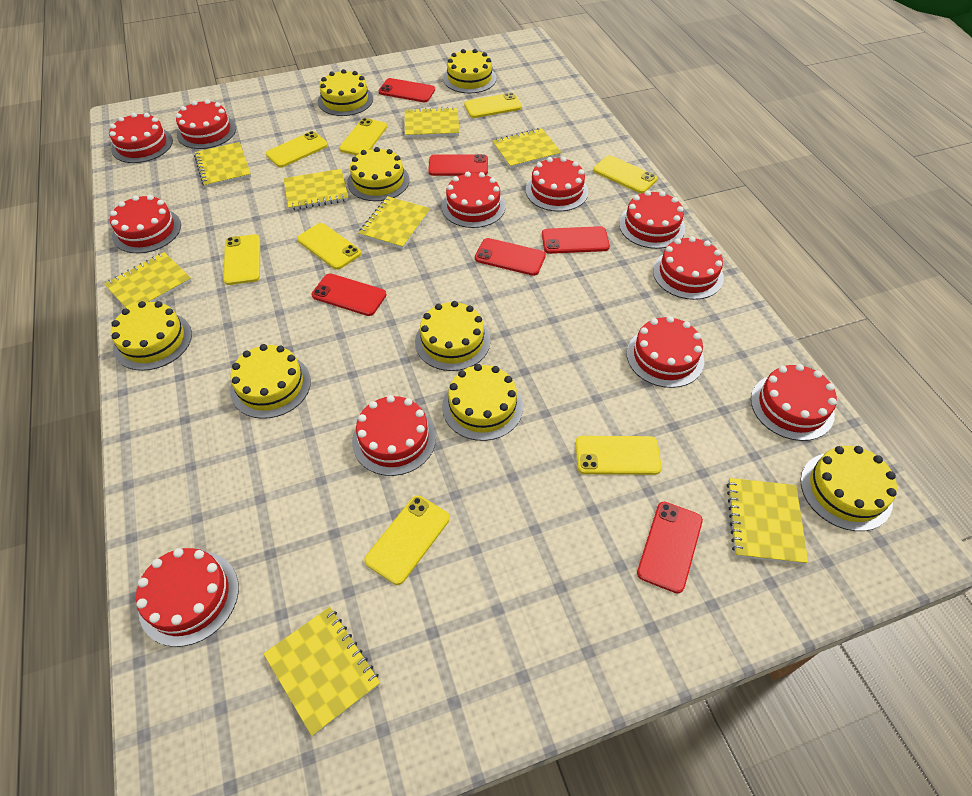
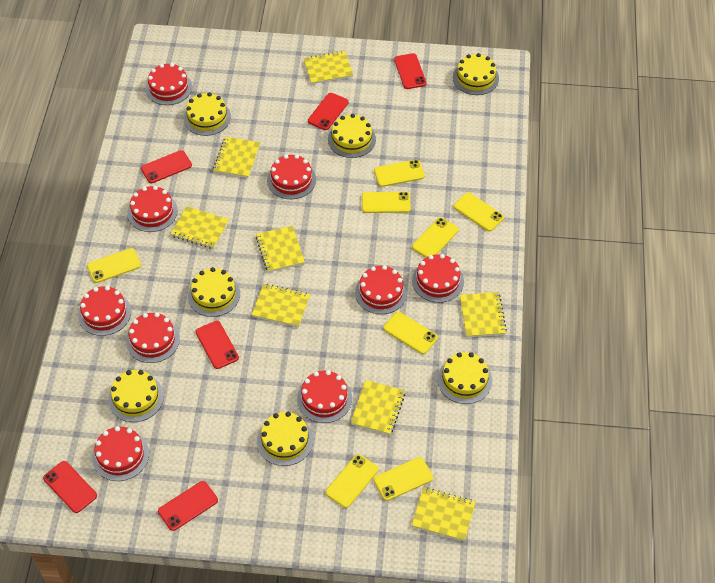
red cake: 11 -> 9
yellow cake: 8 -> 7

